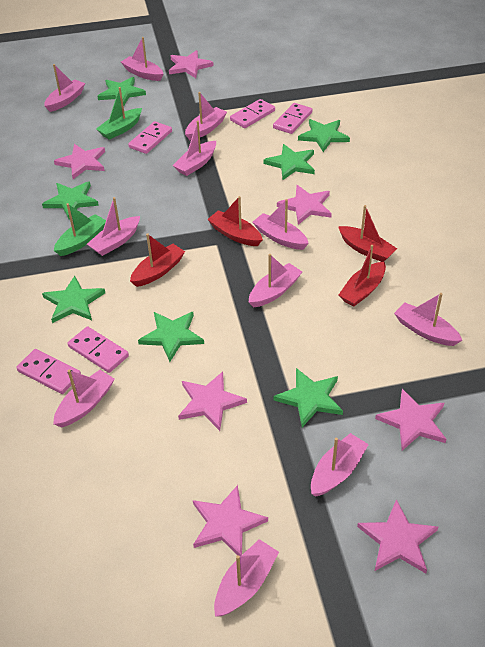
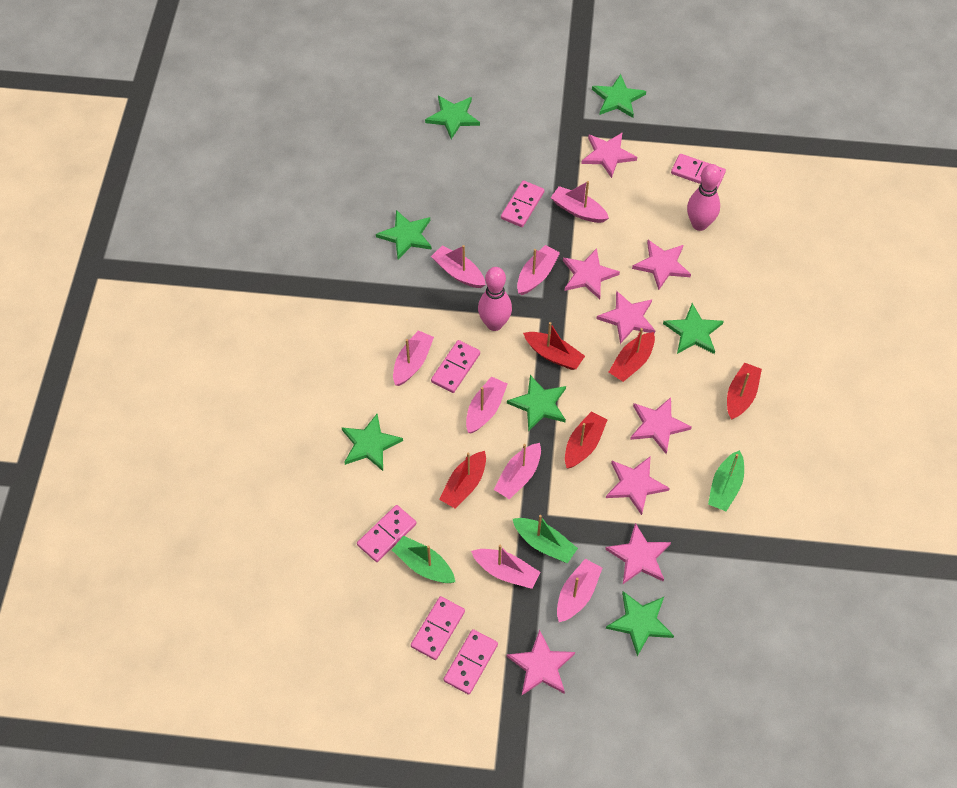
green boat: 2 -> 3
pink boat: 11 -> 8
pink bowling pin: 0 -> 2
pink domino: 5 -> 6
pink star: 7 -> 8
red boat: 4 -> 5

